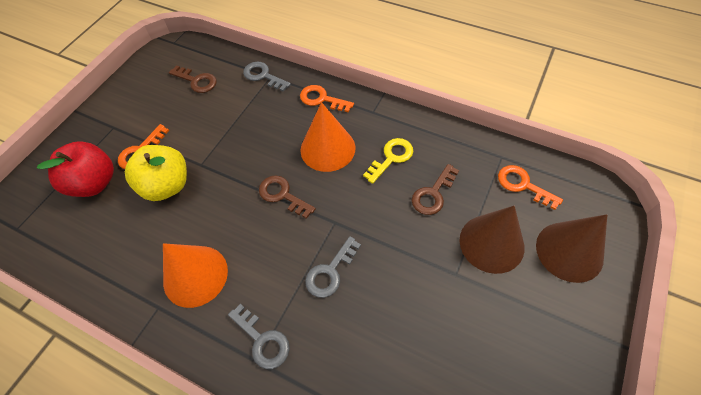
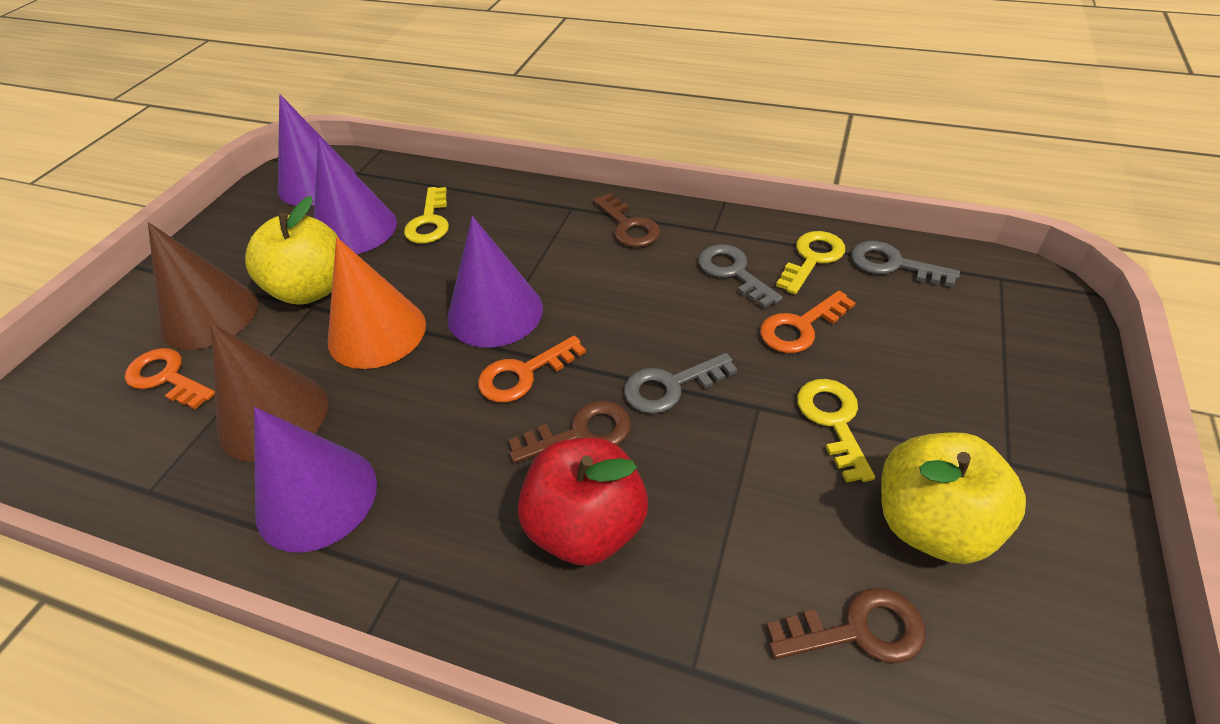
orange cone: 2 -> 1
purple cone: 0 -> 4
yellow apple: 1 -> 2
yellow key: 1 -> 3

